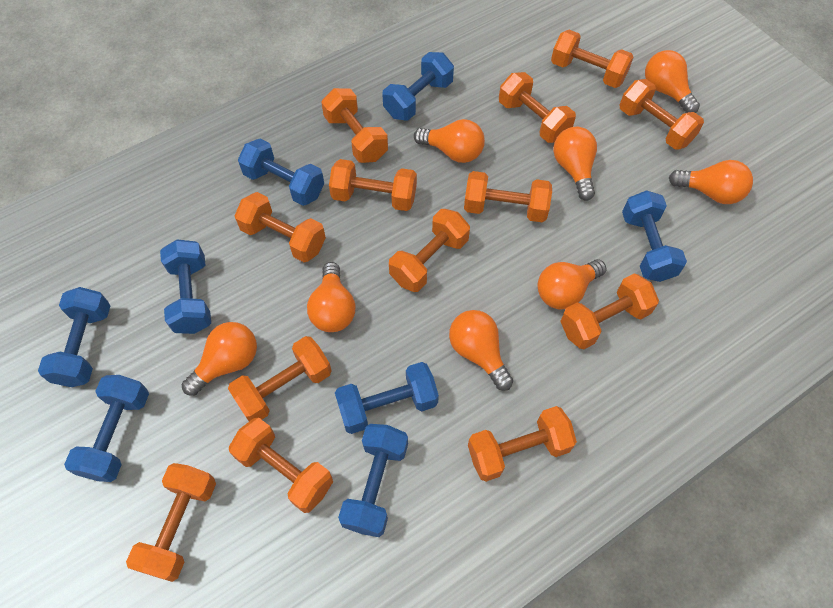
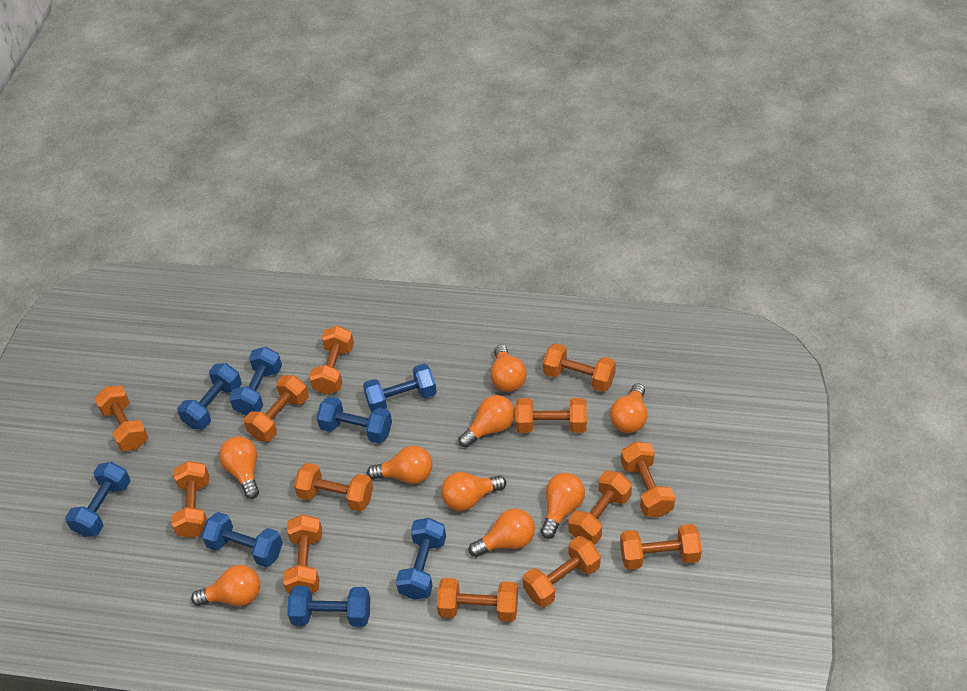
orange light bulb: 8 -> 9

